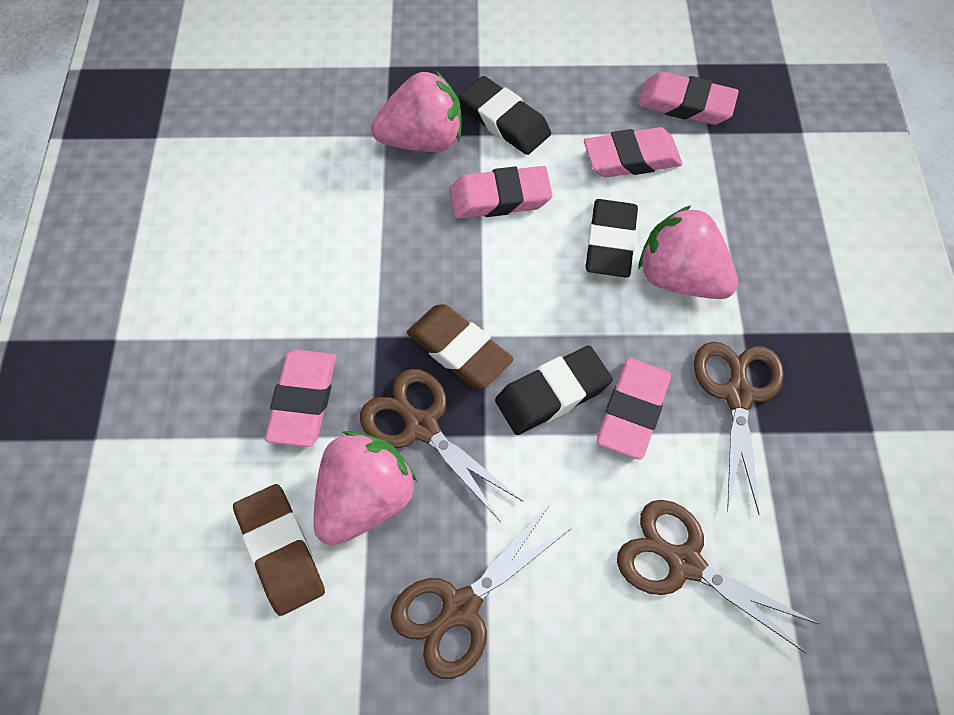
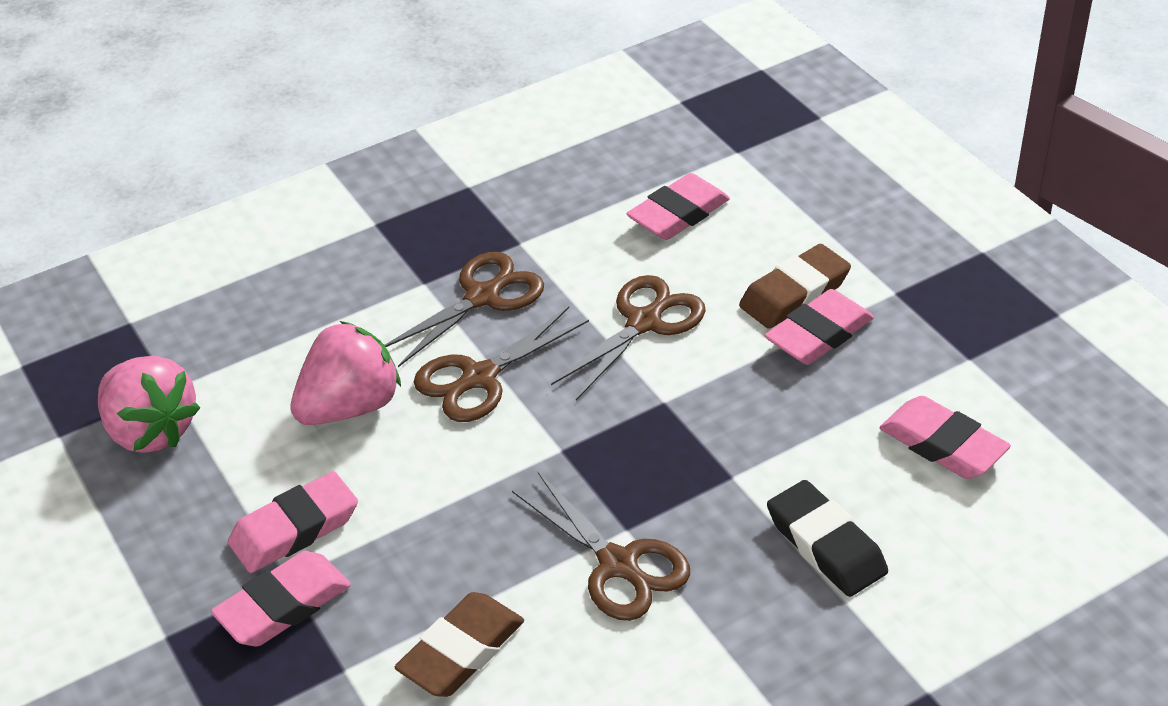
black eraser: 3 -> 1
pink strawberry: 3 -> 2

